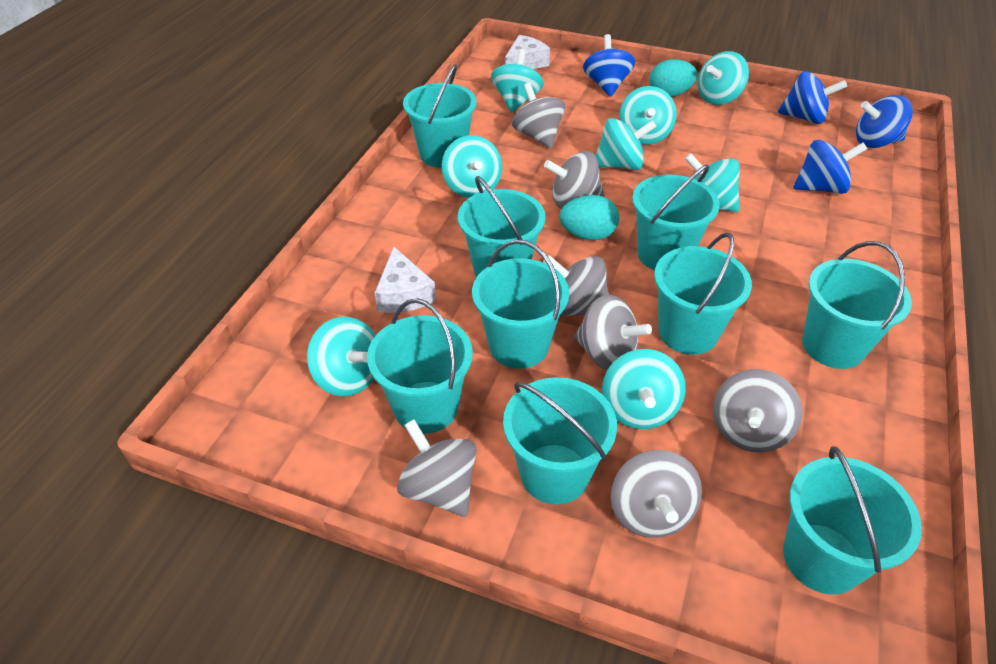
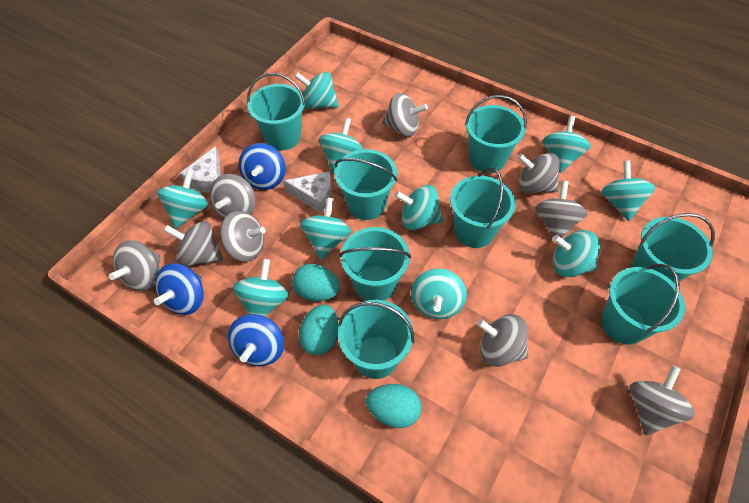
blue spinning top: 4 -> 3
grey spinning top: 7 -> 9
turquoise bucket: 9 -> 8
turquoise egg: 2 -> 3
turquoise spinning top: 8 -> 10

